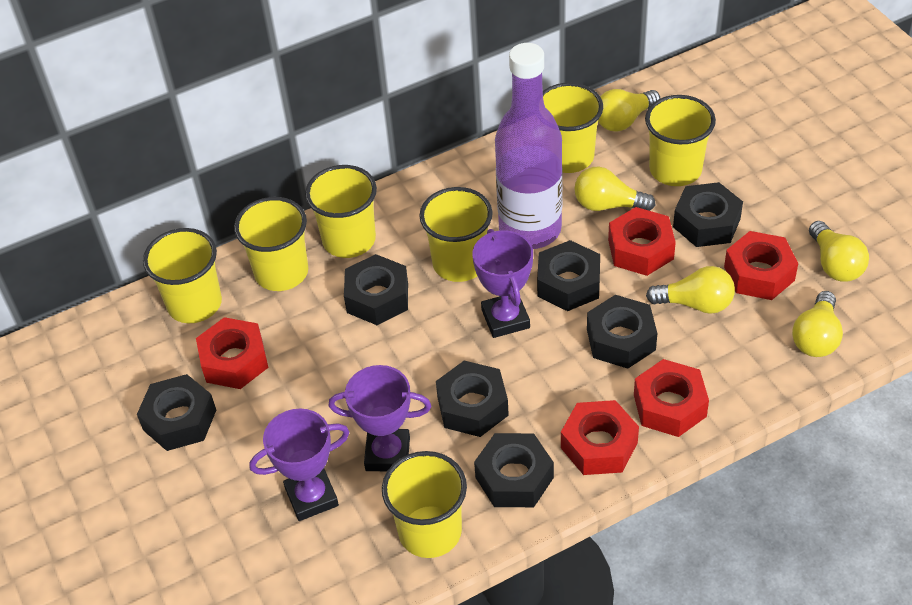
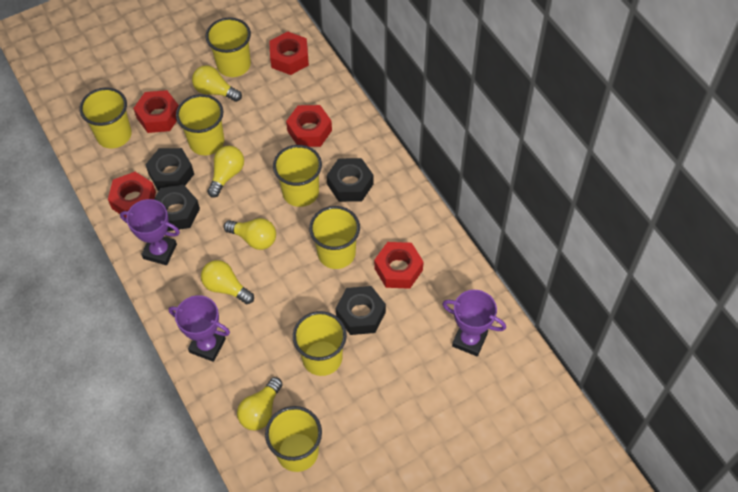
black nut: 7 -> 4
purple bottle: 1 -> 0

